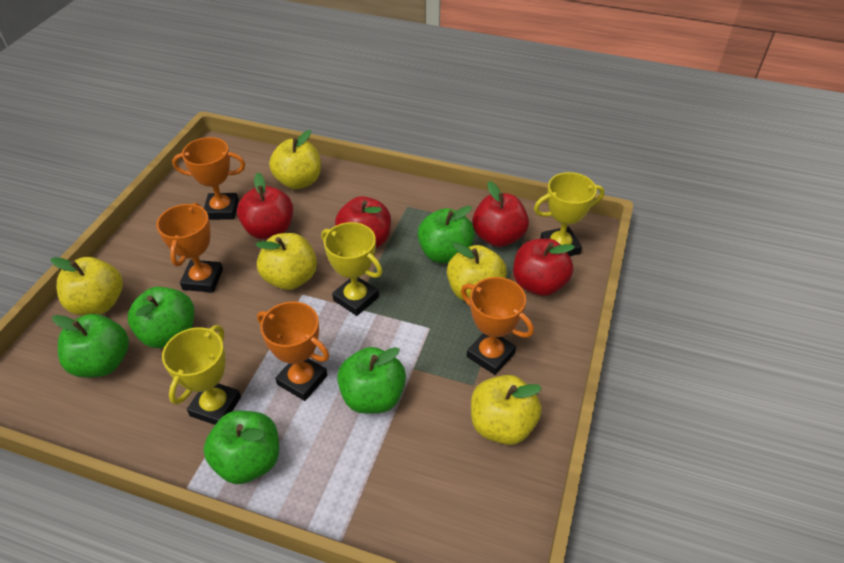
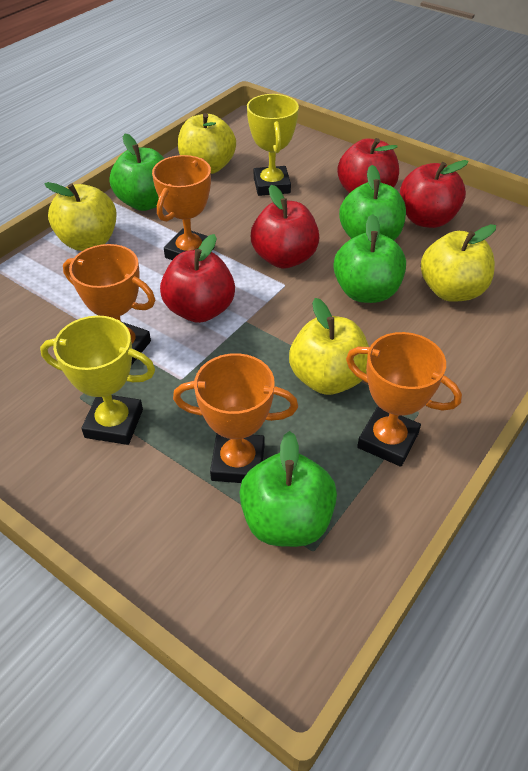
green apple: 5 -> 4
yellow apple: 5 -> 4
yellow trophy: 3 -> 2

